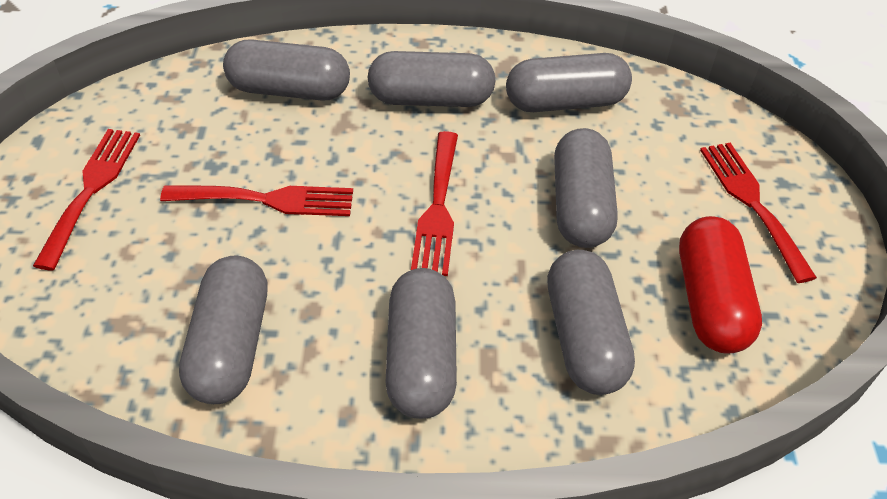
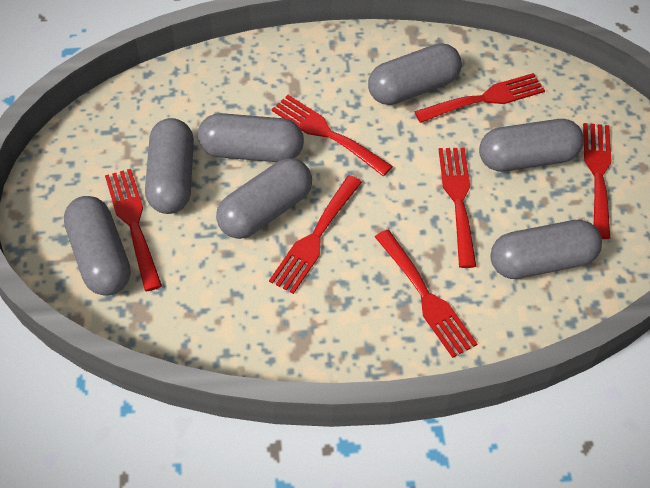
red capsule: 1 -> 0
red fork: 4 -> 7

